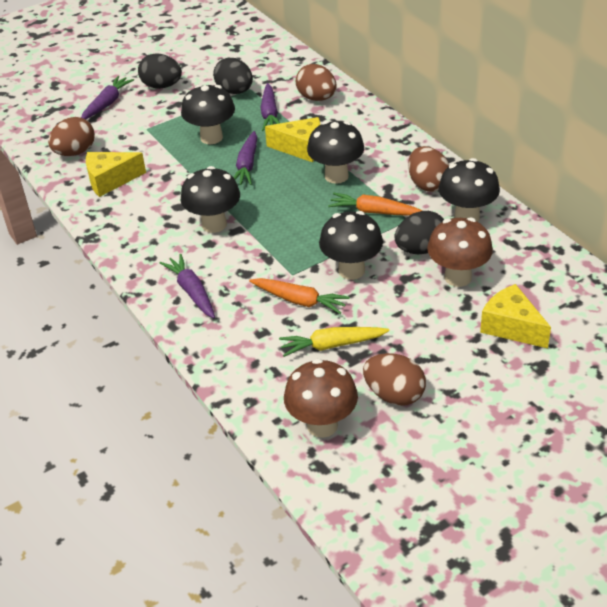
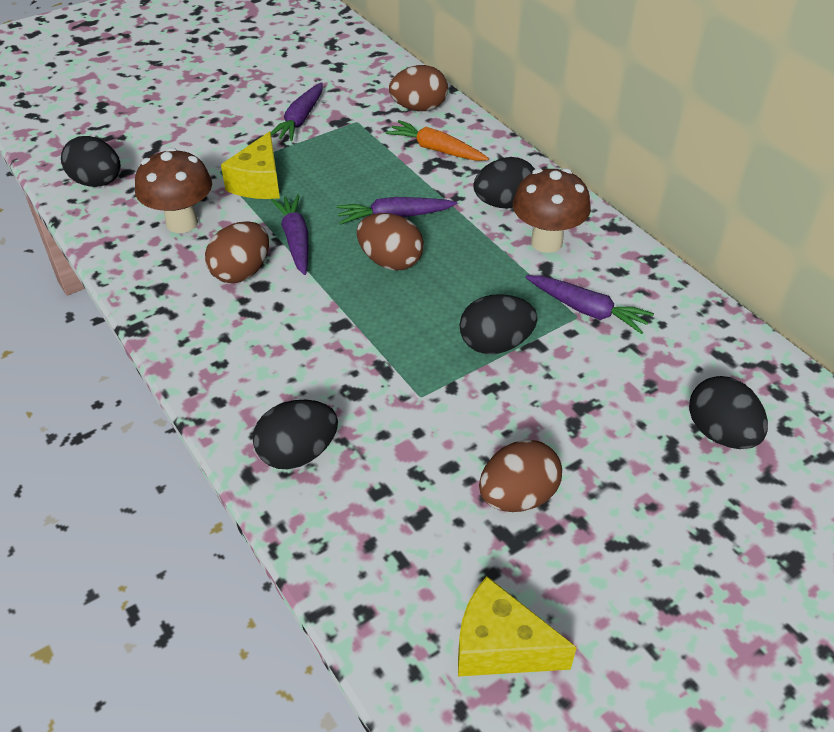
black egg: 3 -> 5
black mushroom: 5 -> 0
orange carrot: 2 -> 1
yellow carrot: 1 -> 0
yellow cheese: 3 -> 2

